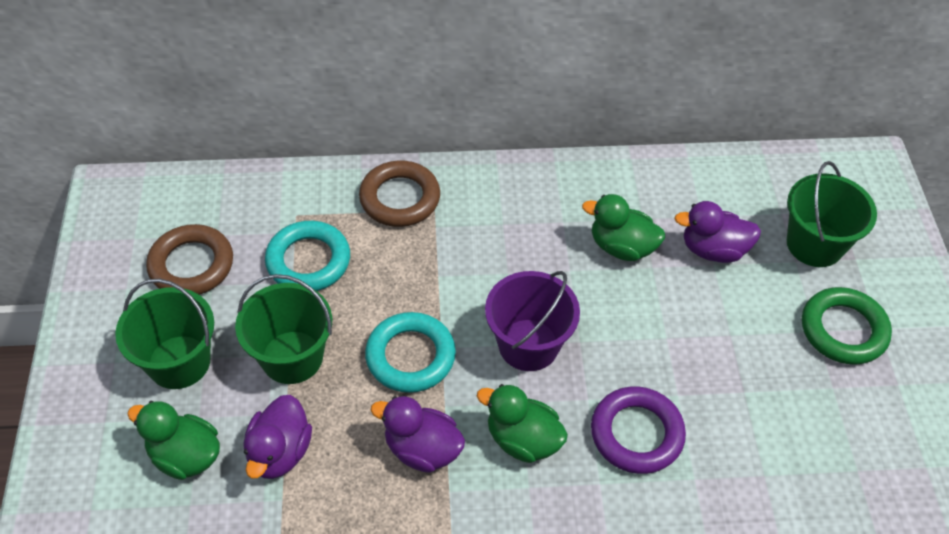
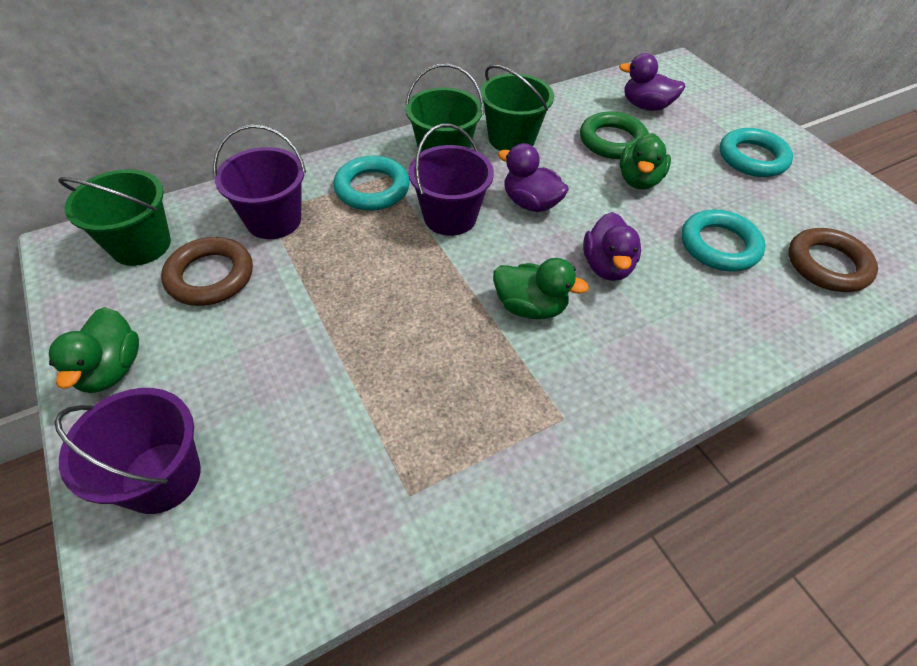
purple bucket: 1 -> 3
purple ring: 1 -> 0
turquoise ring: 2 -> 3

